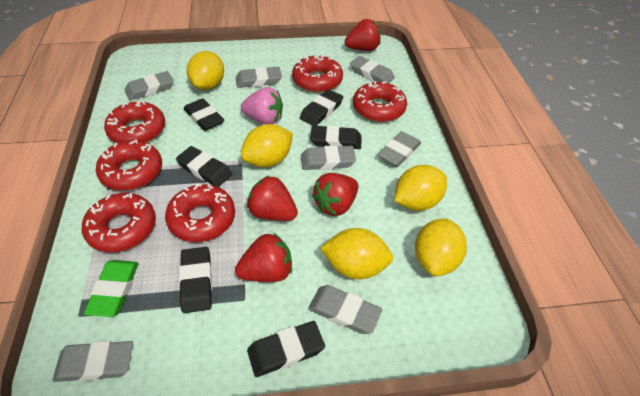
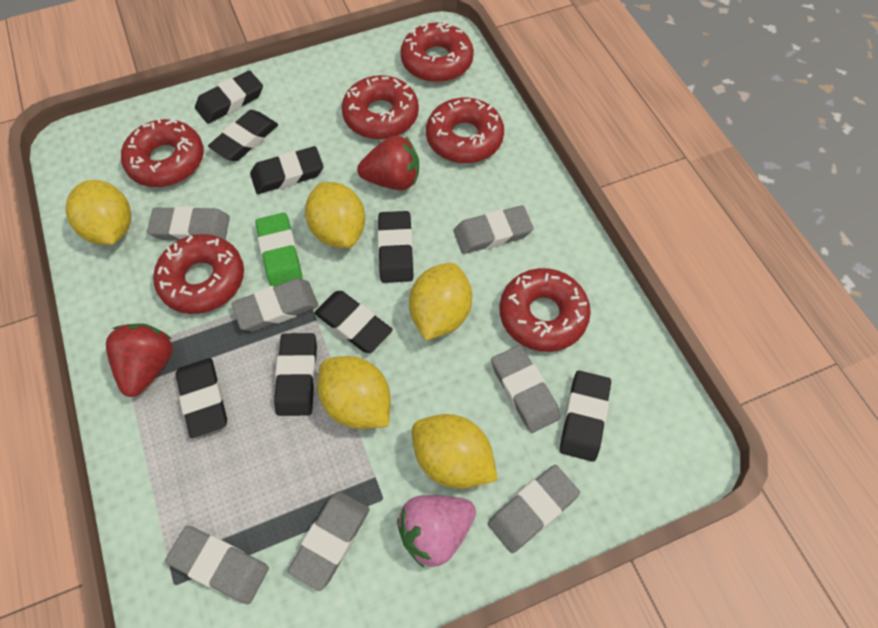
black eraser: 6 -> 8
red strawberry: 4 -> 2

